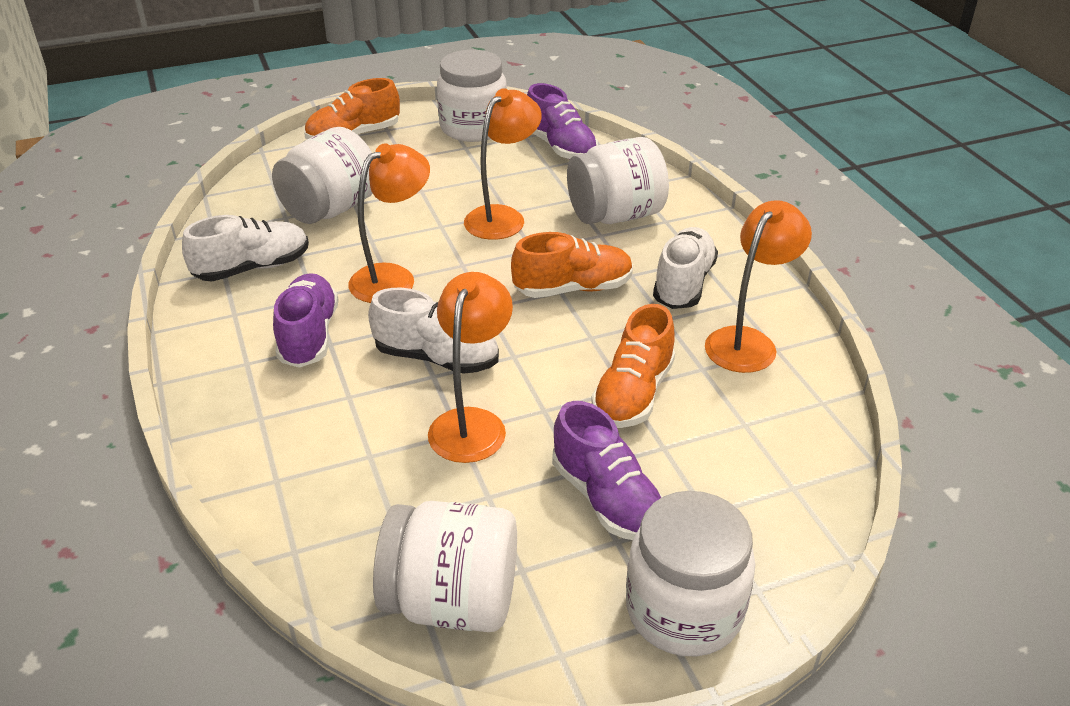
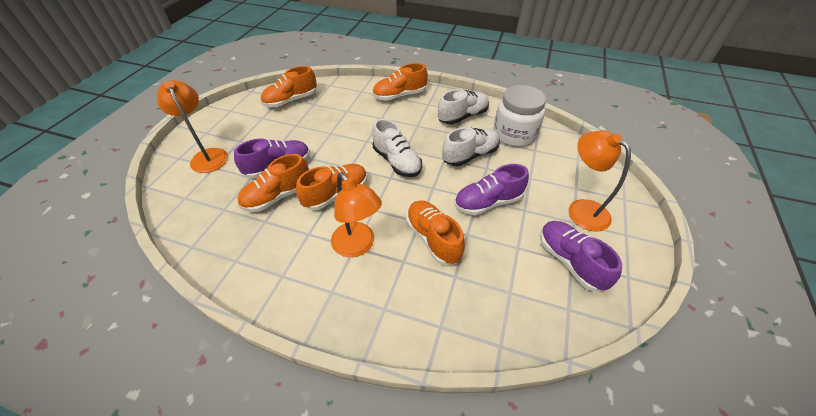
orange lamp: 4 -> 3
orange shoe: 3 -> 5
white jar: 5 -> 1

